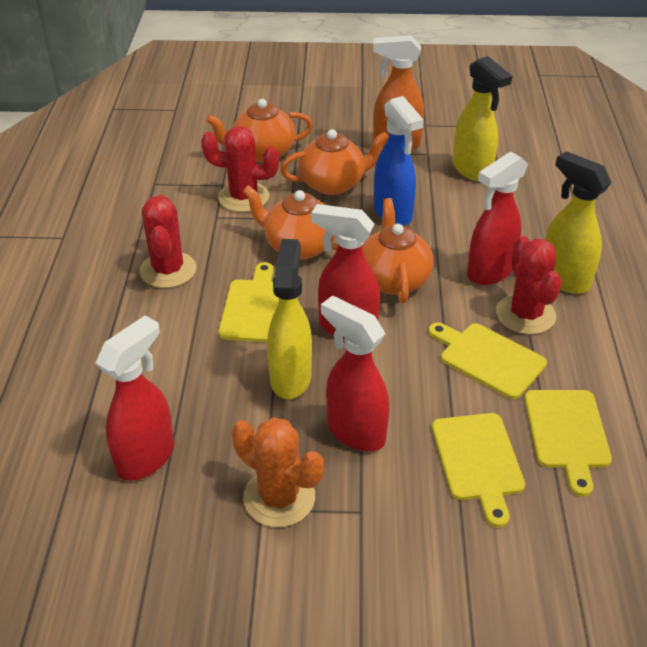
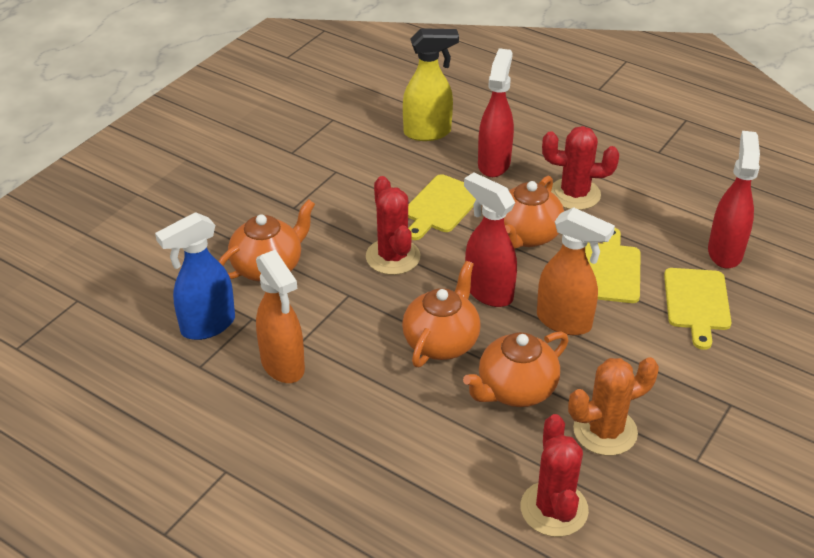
orange spray bottle: 1 -> 2
red spray bottle: 4 -> 3
yellow cutting board: 4 -> 3
yellow spray bottle: 3 -> 1

